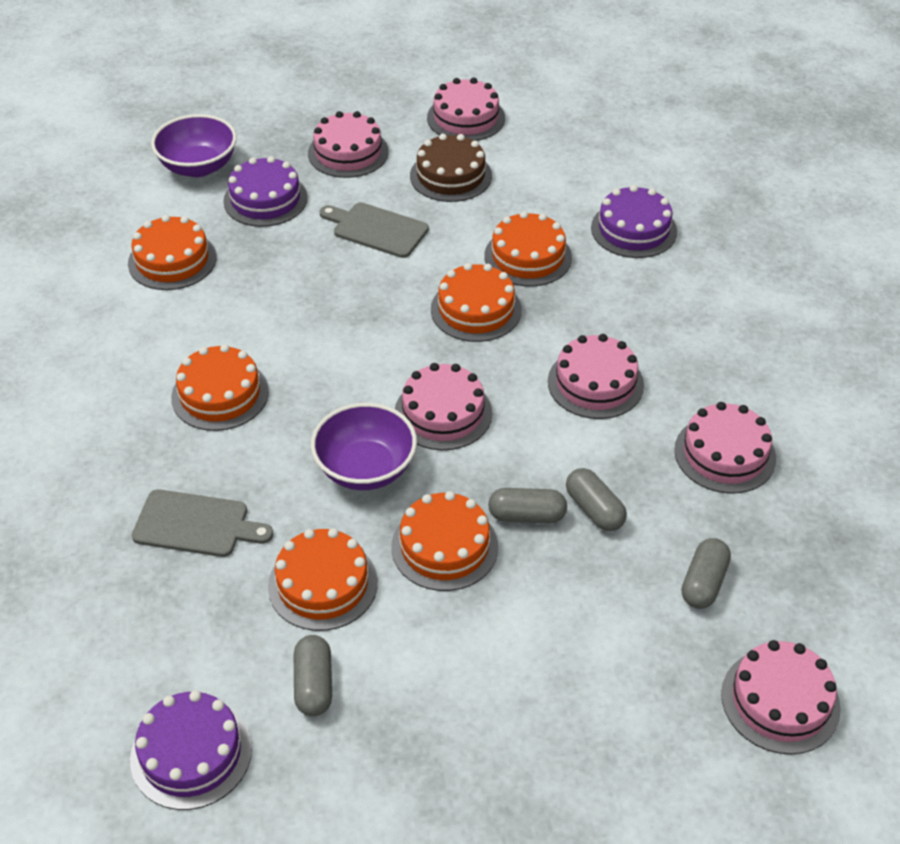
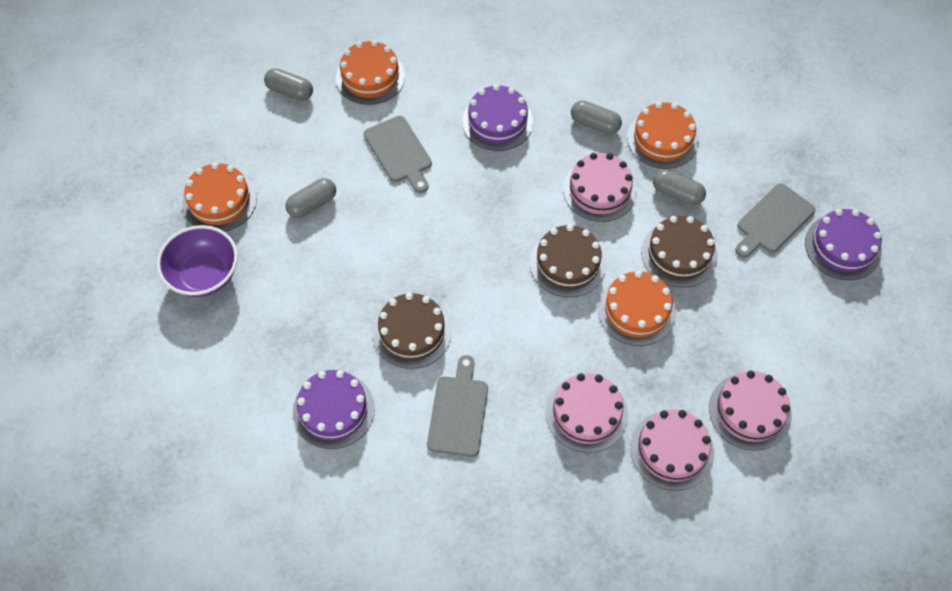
brown cake: 1 -> 3
grey cutting board: 2 -> 3
orange cake: 6 -> 4
pink cake: 6 -> 4
purple bowl: 2 -> 1

